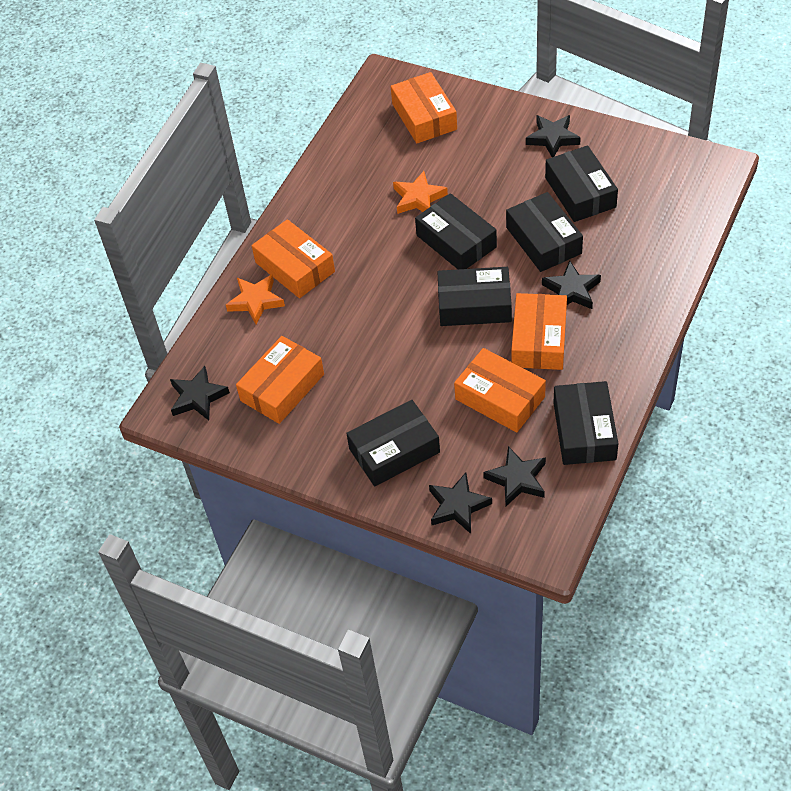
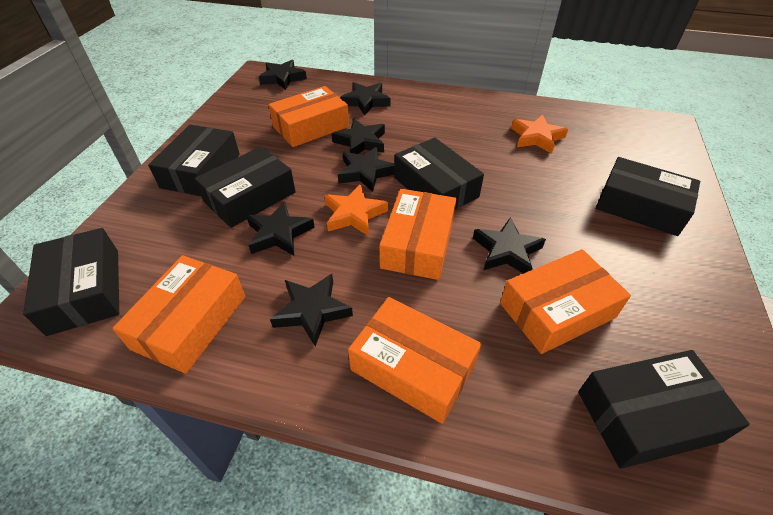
black star: 5 -> 7

